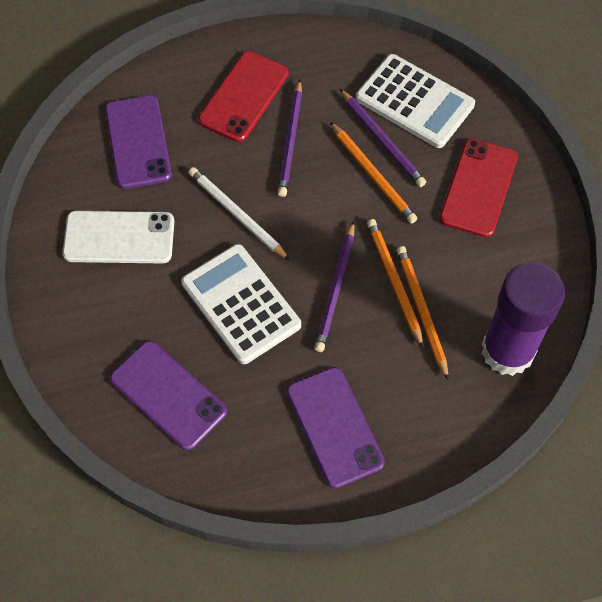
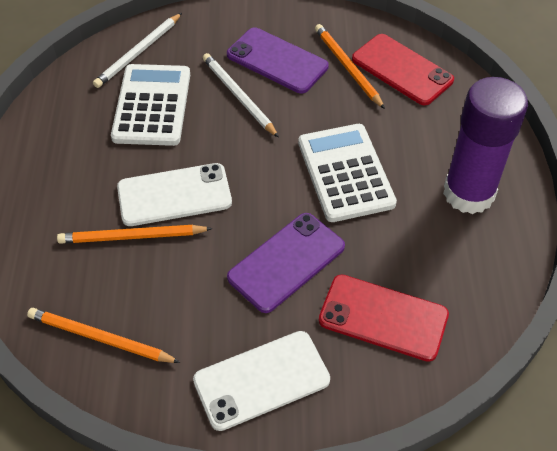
purple pencil: 3 -> 0
purple phone: 3 -> 2
white pencil: 1 -> 2
white phone: 1 -> 2

